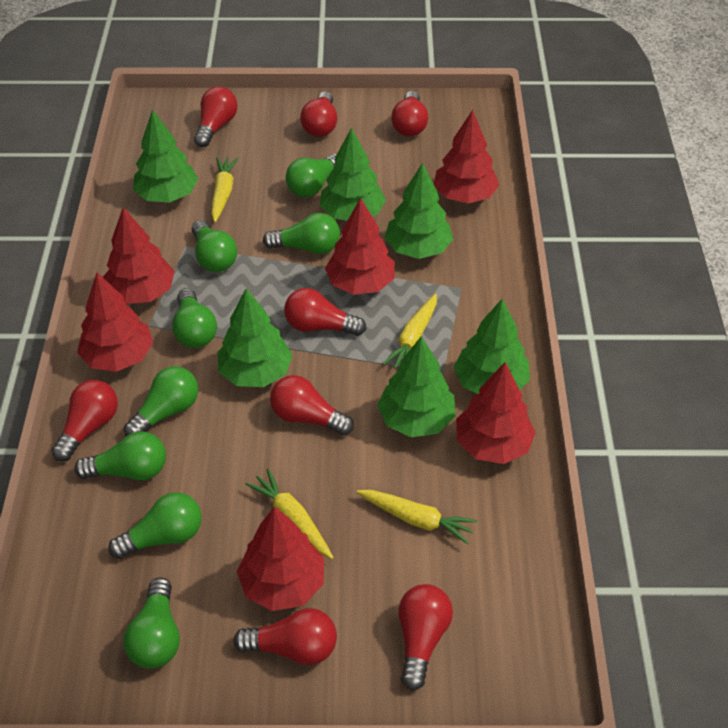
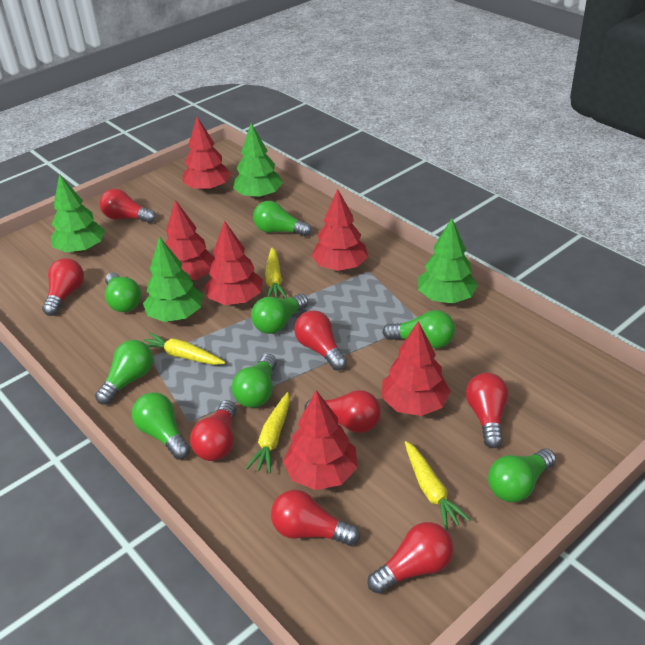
green tree: 6 -> 4

